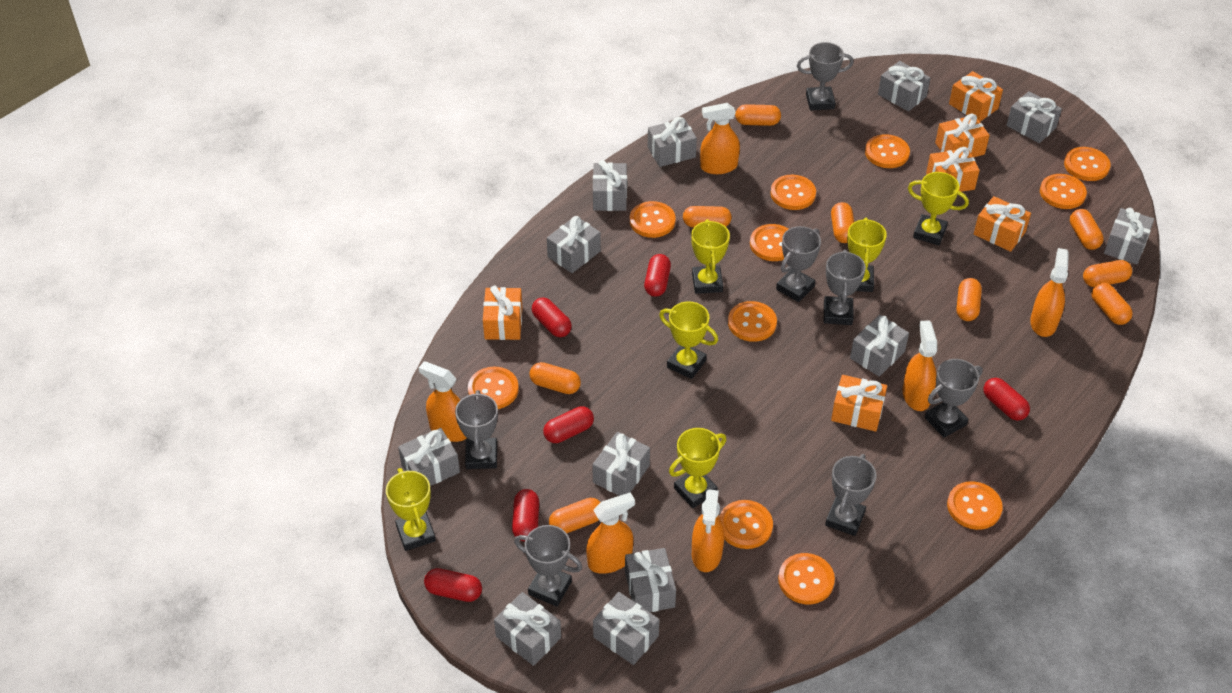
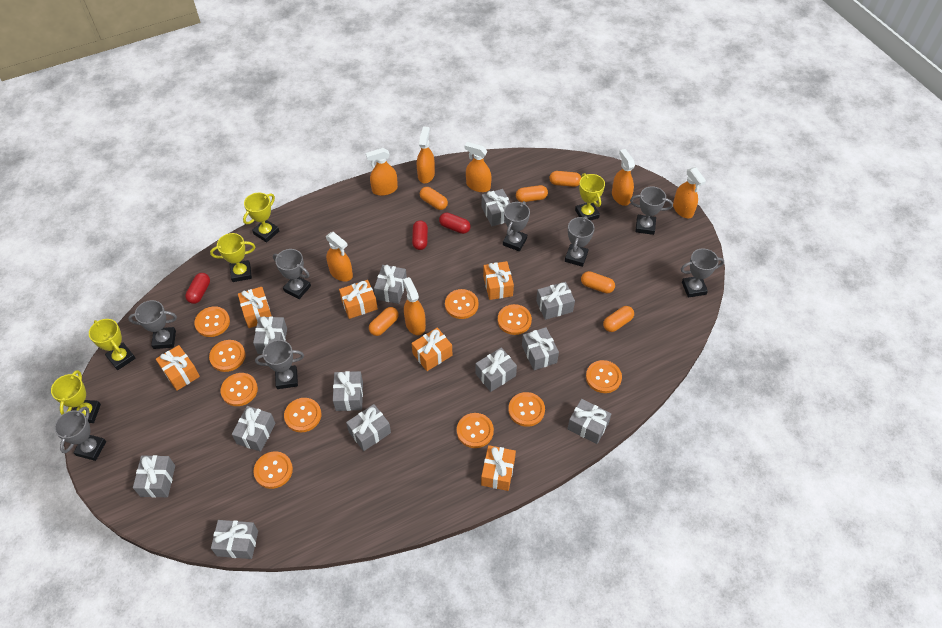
grey trophy: 7 -> 8
orange button: 11 -> 10
orange capsule: 9 -> 6
orange spray bottle: 6 -> 7
red capsule: 6 -> 3
yellow trophy: 6 -> 5

